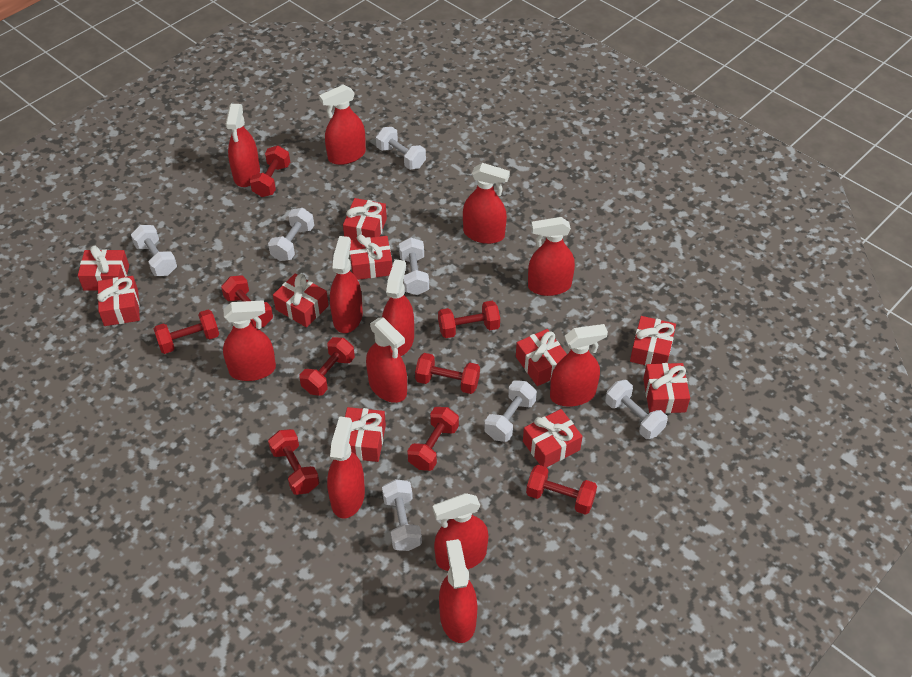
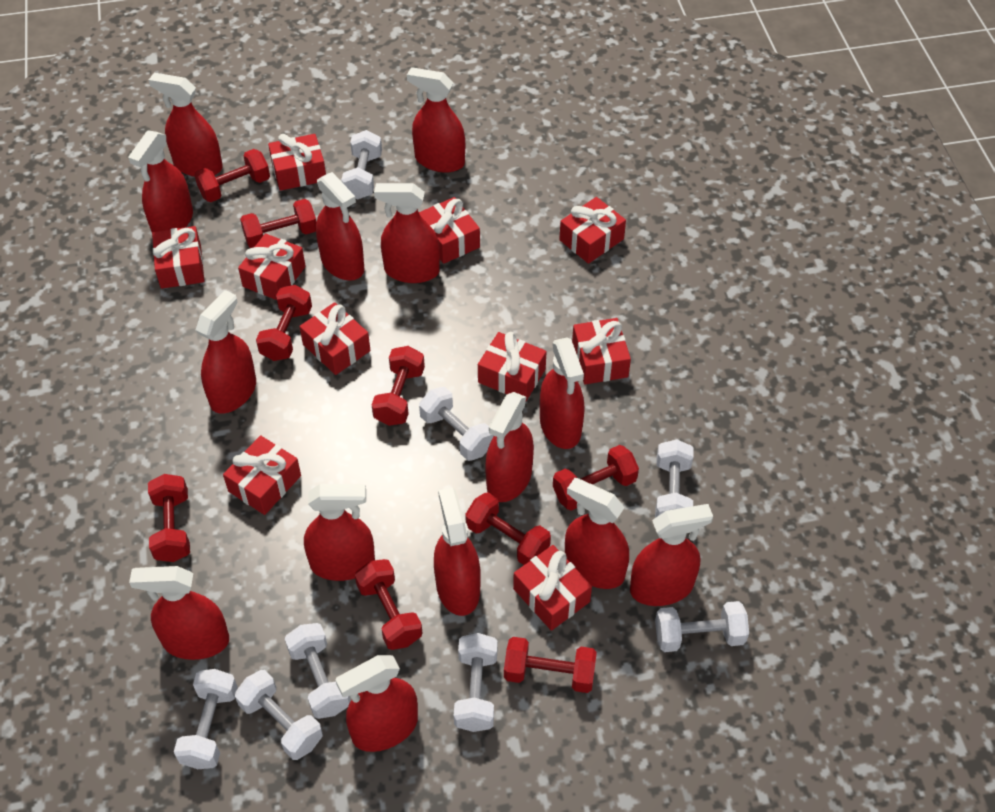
red spray bottle: 12 -> 14
white dumbbell: 7 -> 8

